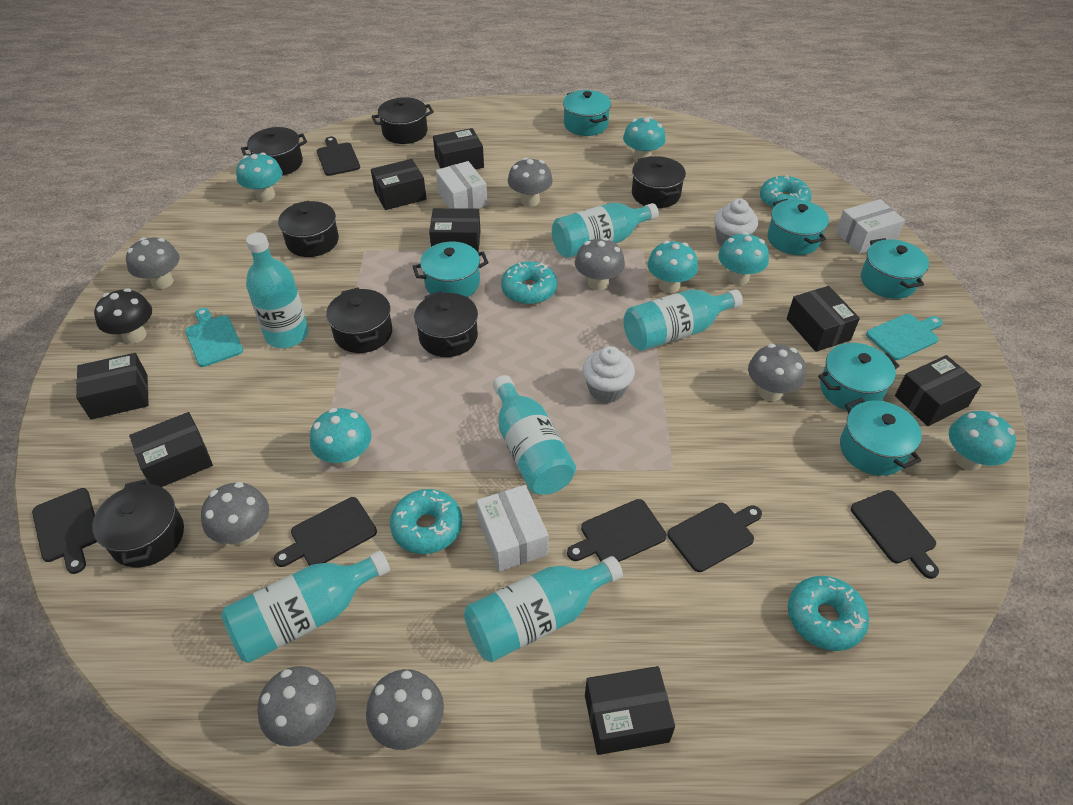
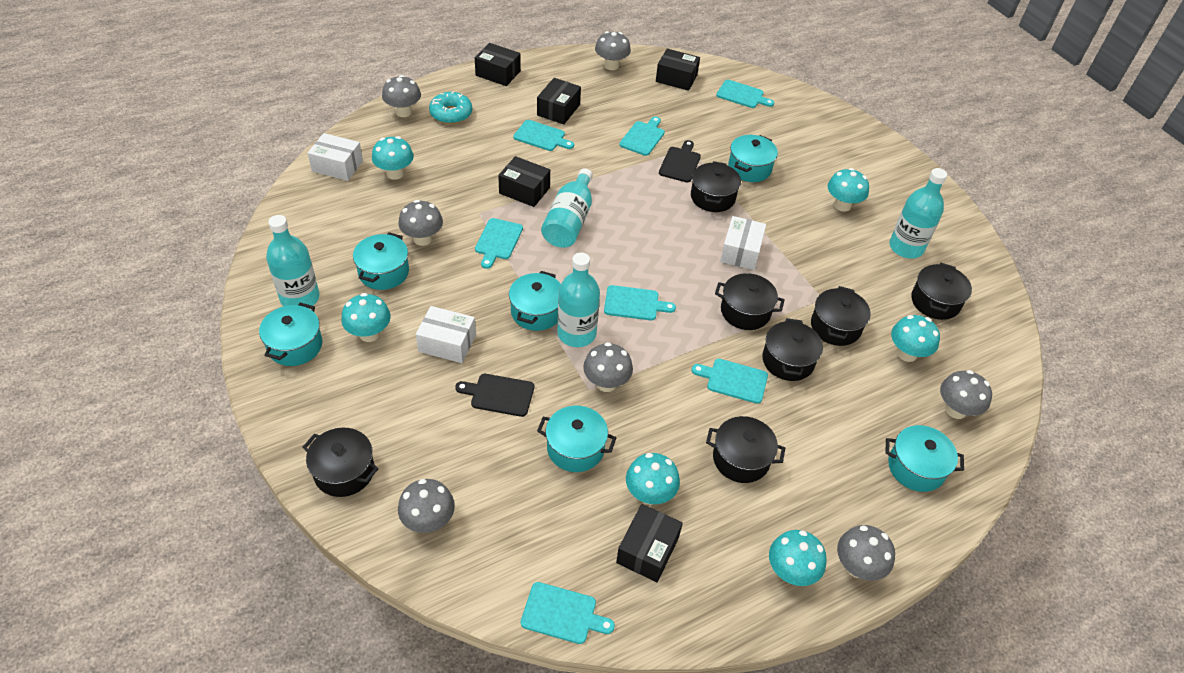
black box: 8 -> 5
black cutting board: 6 -> 2
black mushroom: 1 -> 0
turquoise bottle: 6 -> 4
turquoise cutting board: 2 -> 7
turquoise donut: 4 -> 1
white cupcake: 2 -> 0

